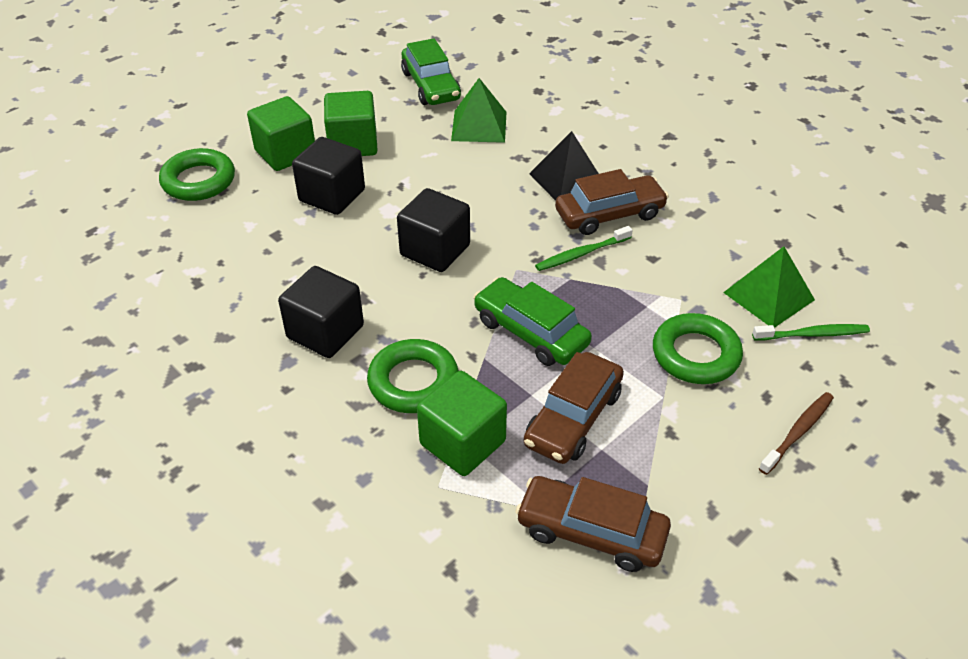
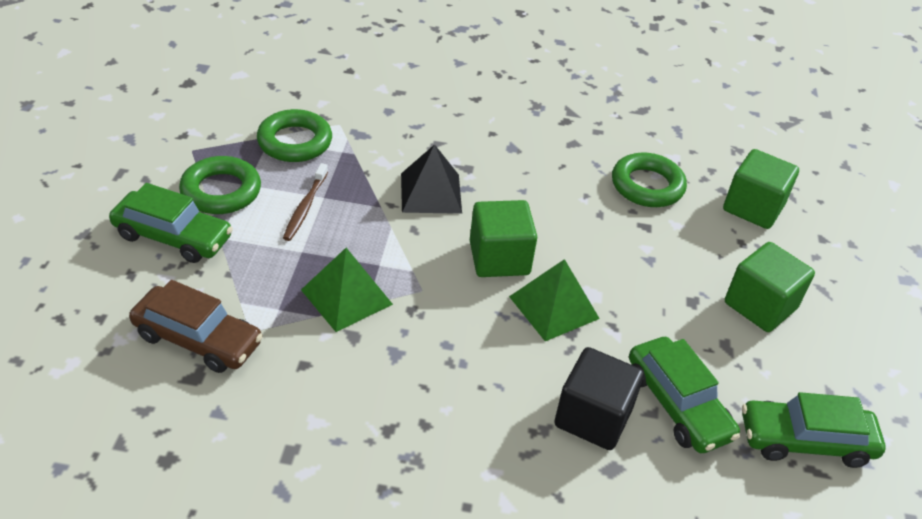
black cube: 3 -> 1
brown car: 3 -> 1
green car: 2 -> 3
green toothbrush: 2 -> 0

